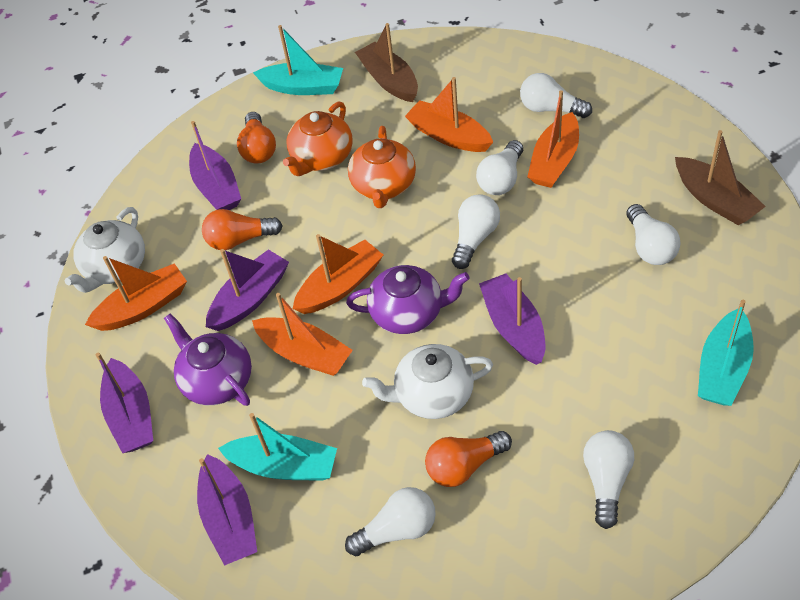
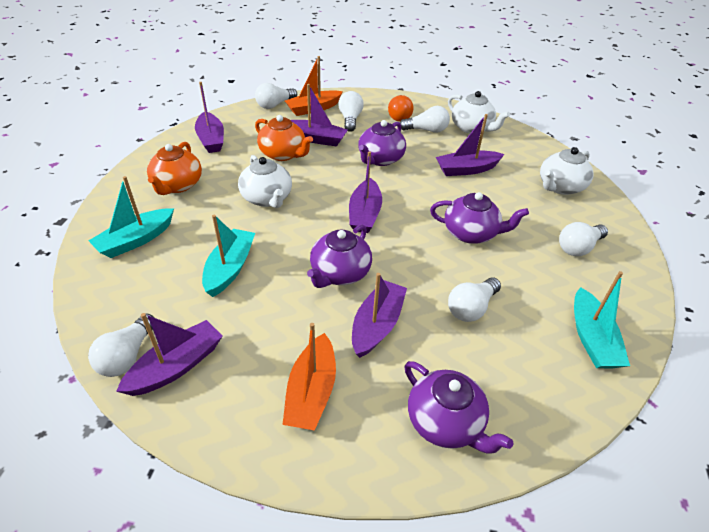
brown boat: 2 -> 0
orange boat: 5 -> 2
orange light bulb: 3 -> 1
purple boat: 5 -> 6
purple teapot: 2 -> 4
white teapot: 2 -> 3

